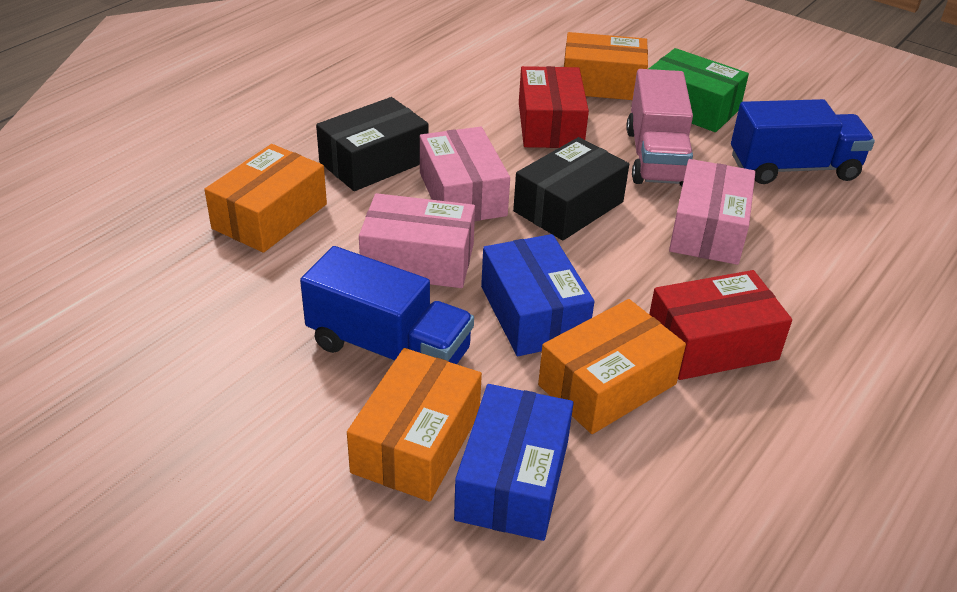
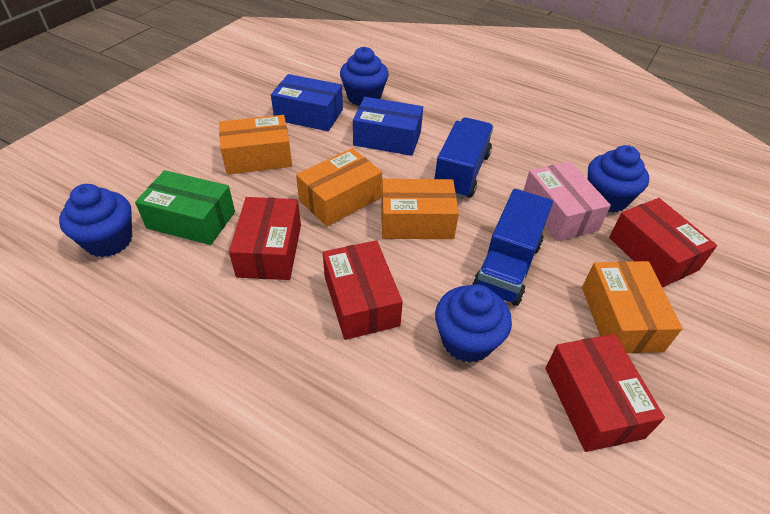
black box: 2 -> 0
blue cupcake: 0 -> 4
pink box: 3 -> 1
pink truck: 1 -> 0
red box: 2 -> 4

